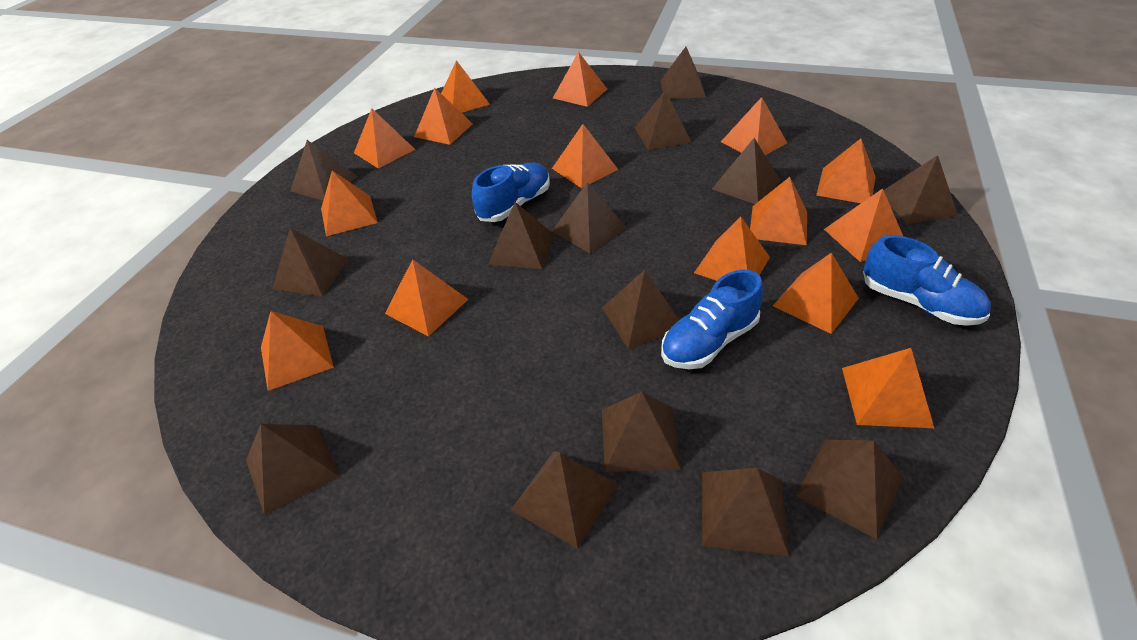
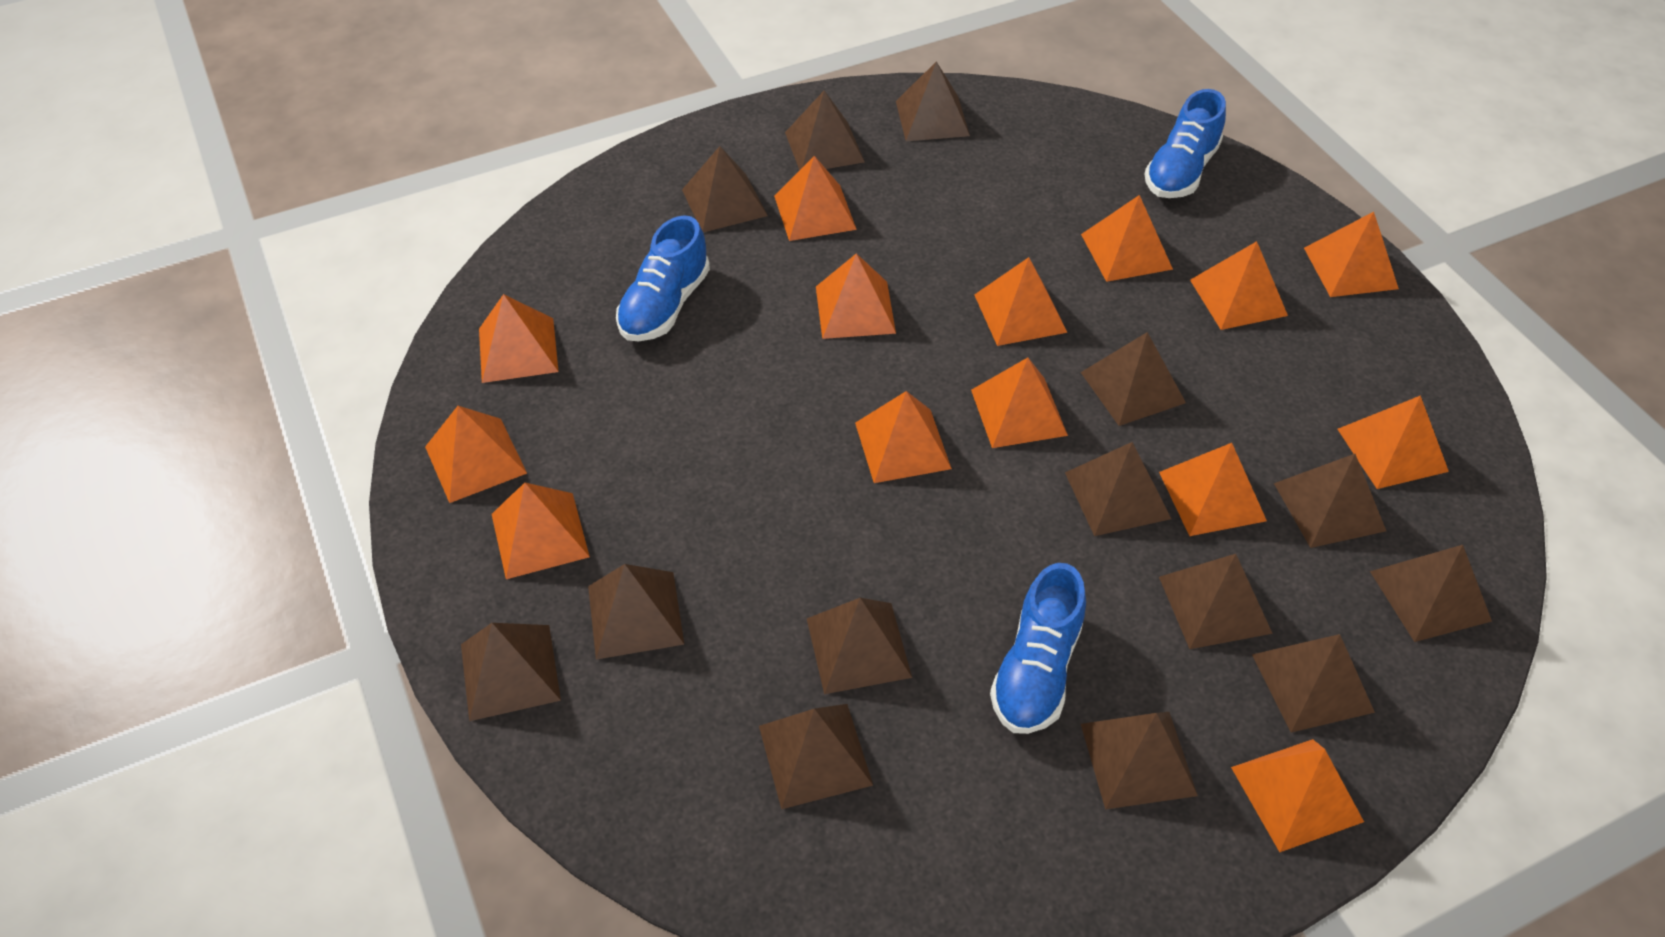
orange pyramid: 15 -> 14

